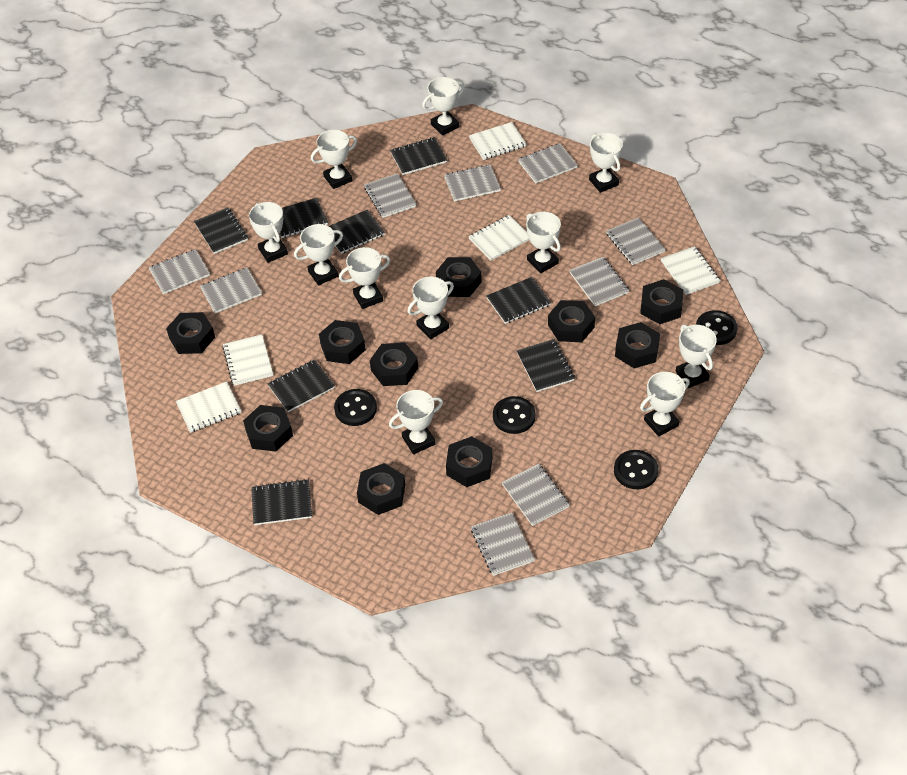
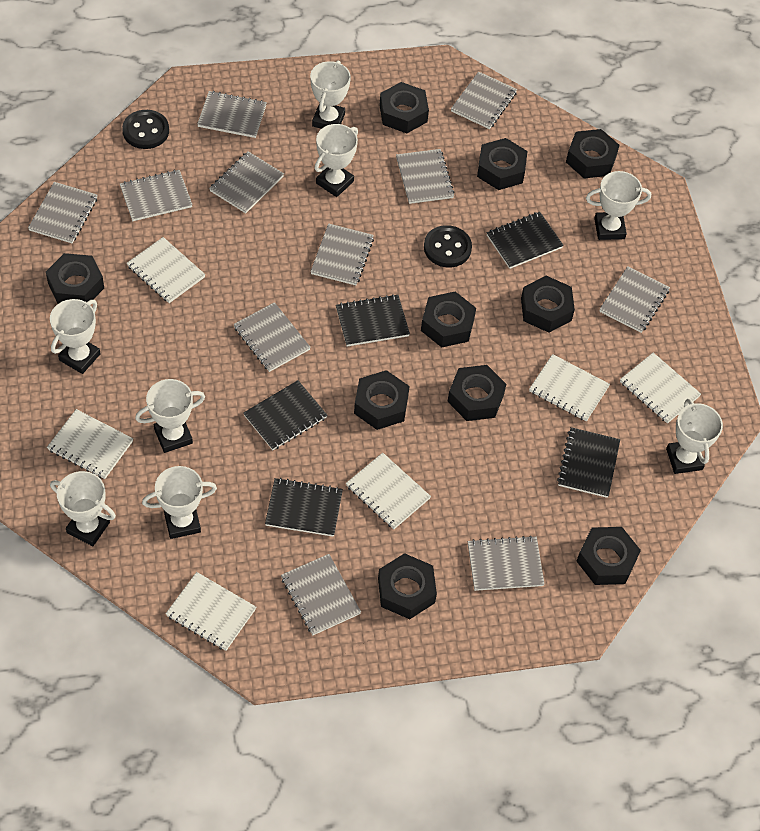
black button: 4 -> 2
black notebook: 8 -> 5
grey notebook: 9 -> 11
white notebook: 5 -> 6
white trophy: 11 -> 8

